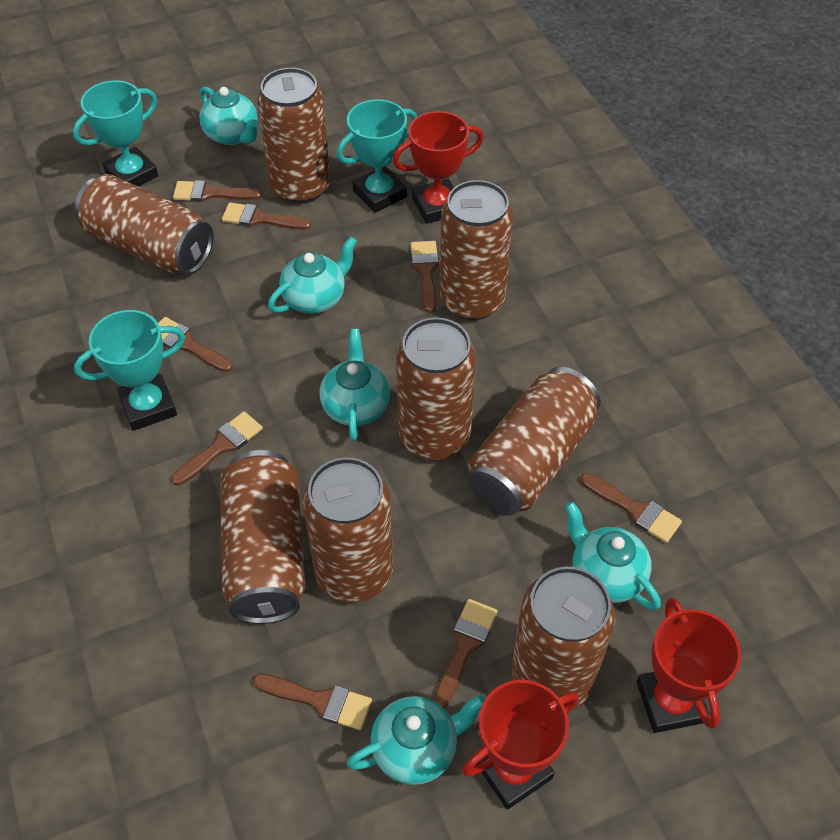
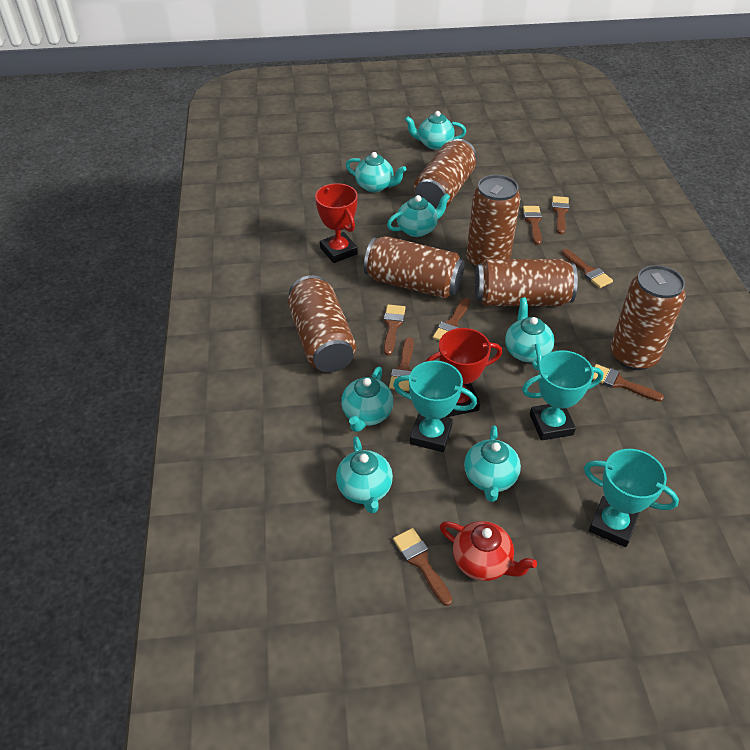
brown can: 8 -> 6
red teapot: 0 -> 1
red trophy: 3 -> 2
turquoise teapot: 5 -> 7

